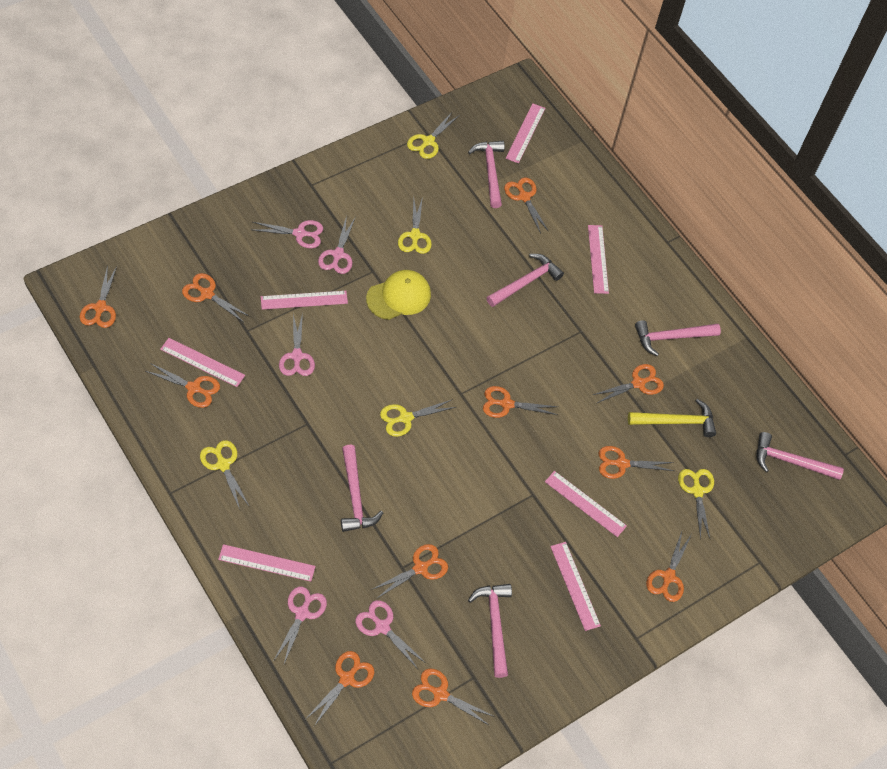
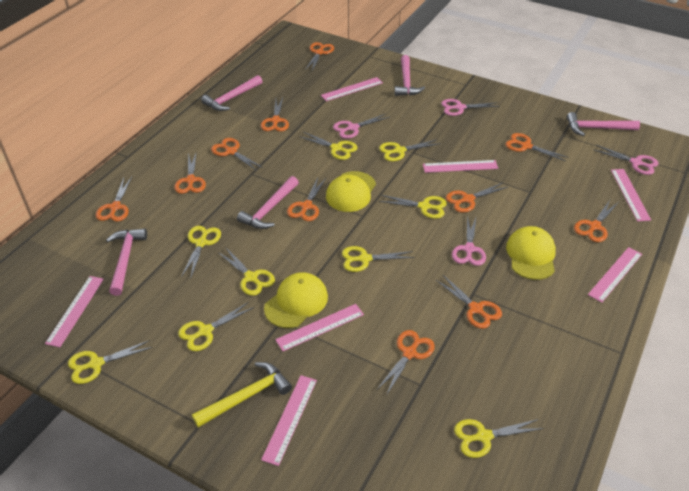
pink hammer: 6 -> 5
pink scissors: 5 -> 4
yellow cap: 1 -> 3
yellow scissors: 5 -> 9

